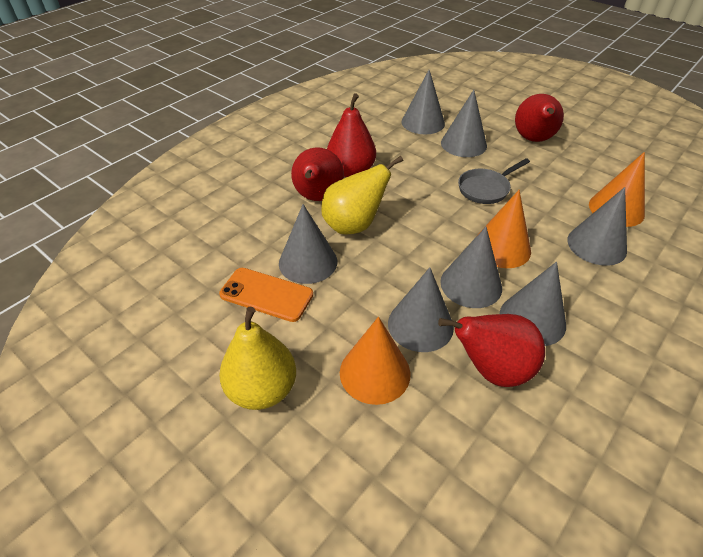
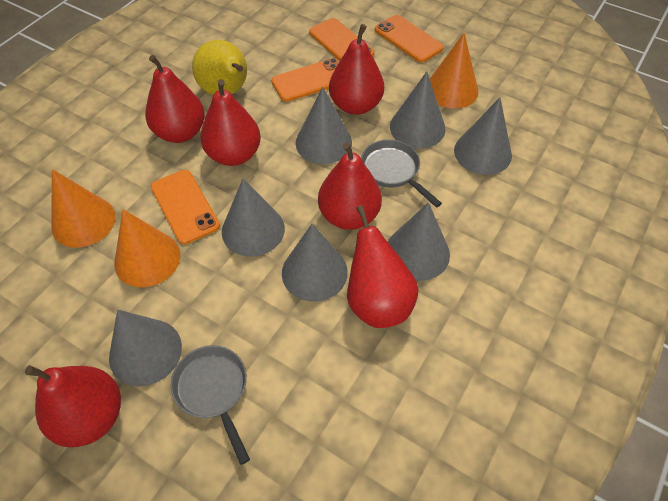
grey pan: 1 -> 2
orange phone: 1 -> 4
red pear: 4 -> 6
yellow pear: 2 -> 1

